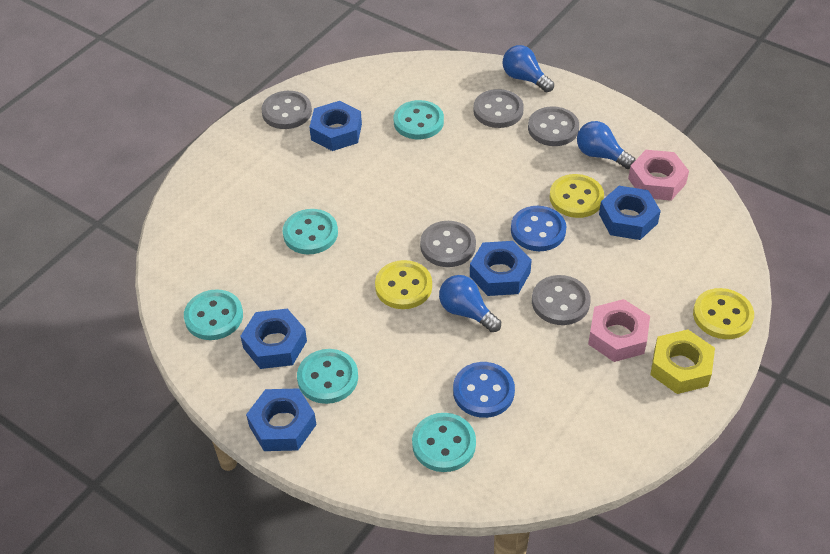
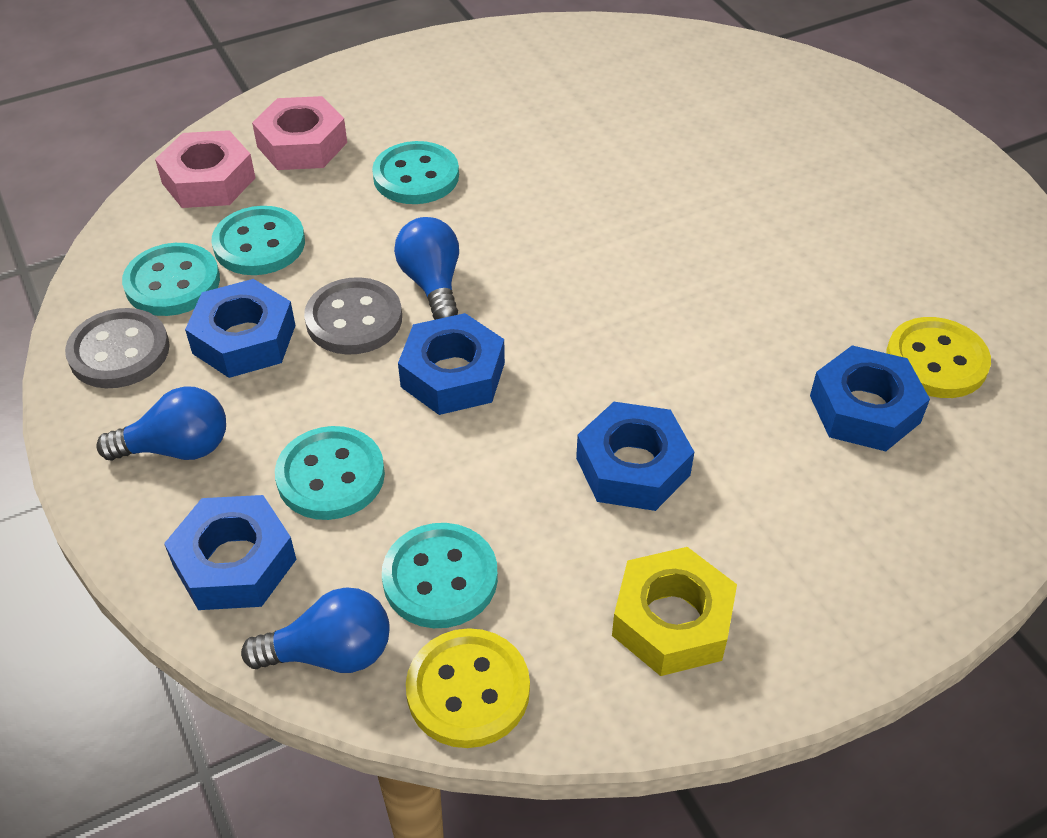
blue button: 2 -> 0
grey button: 5 -> 2
yellow button: 3 -> 2

